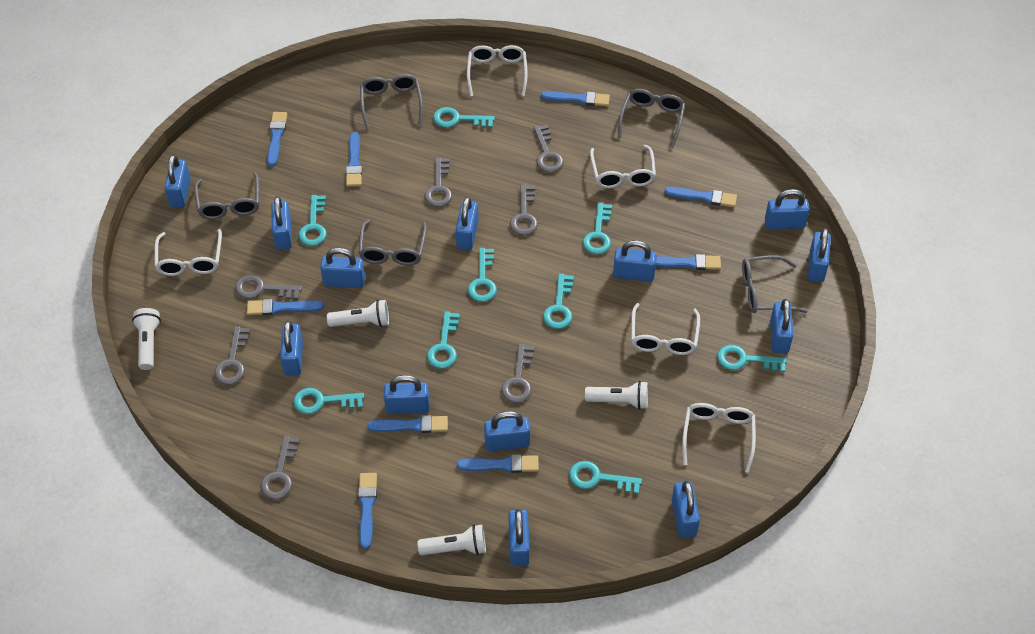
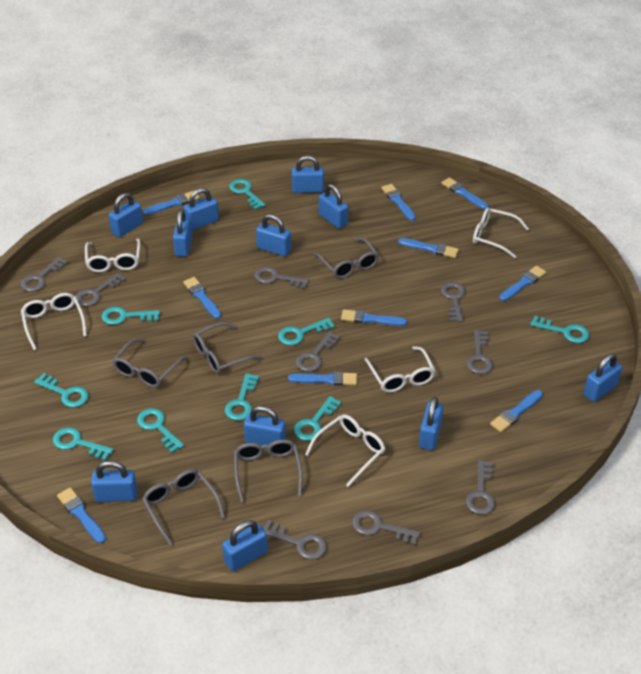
blue brush: 9 -> 10
blue padlock: 13 -> 11
grey key: 7 -> 9
white flashlight: 4 -> 0

